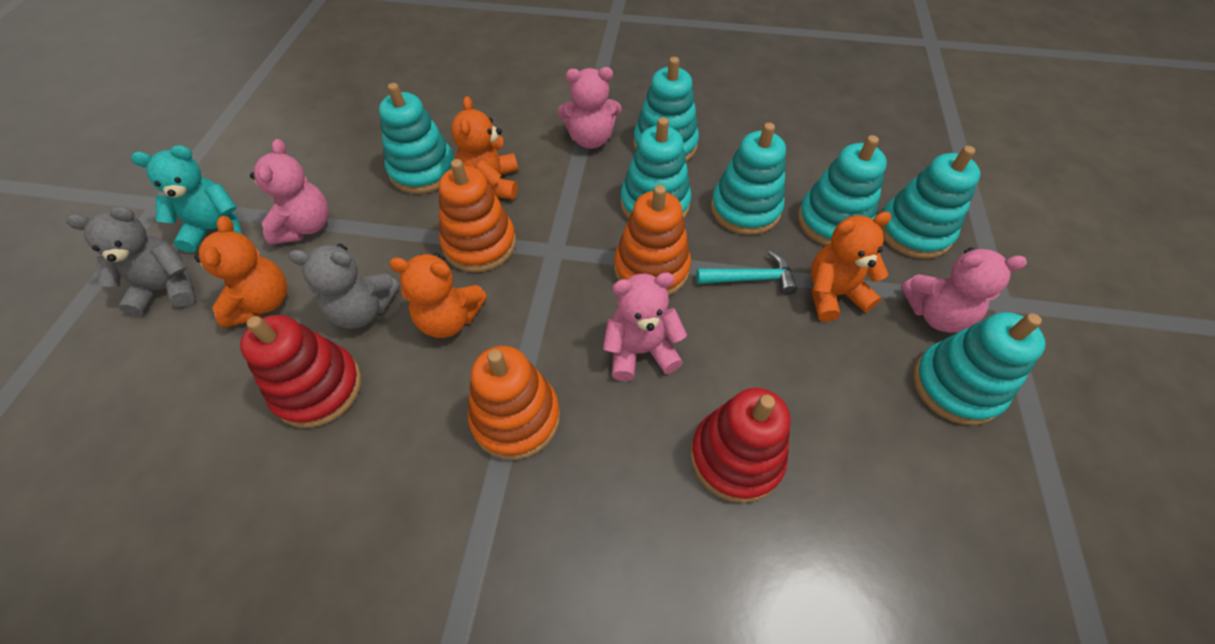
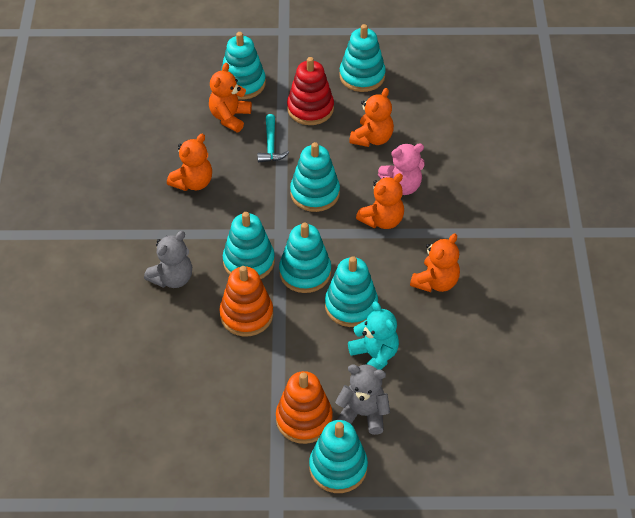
orange stacking toy: 3 -> 2
orange teddy bear: 4 -> 5
pink teddy bear: 4 -> 1
red stacking toy: 2 -> 1

